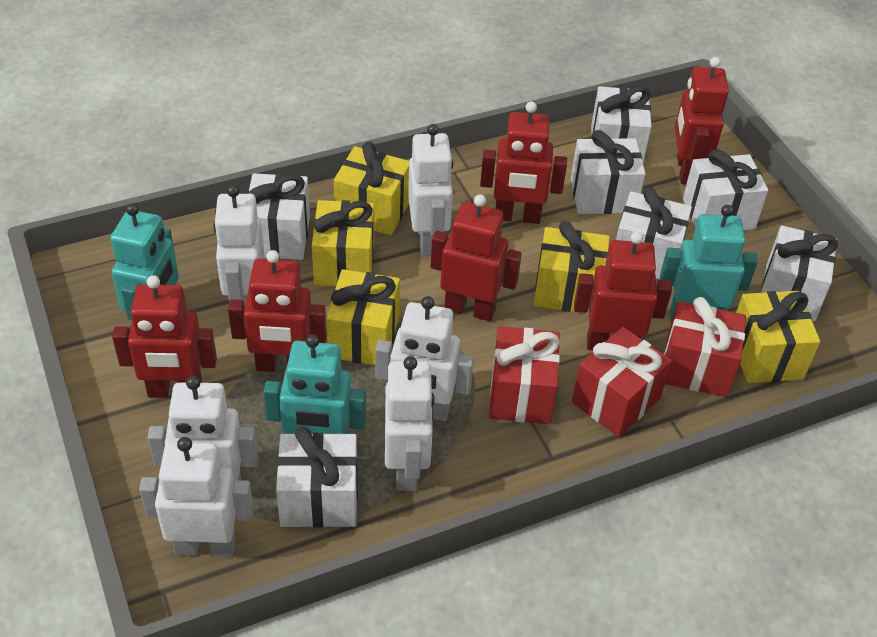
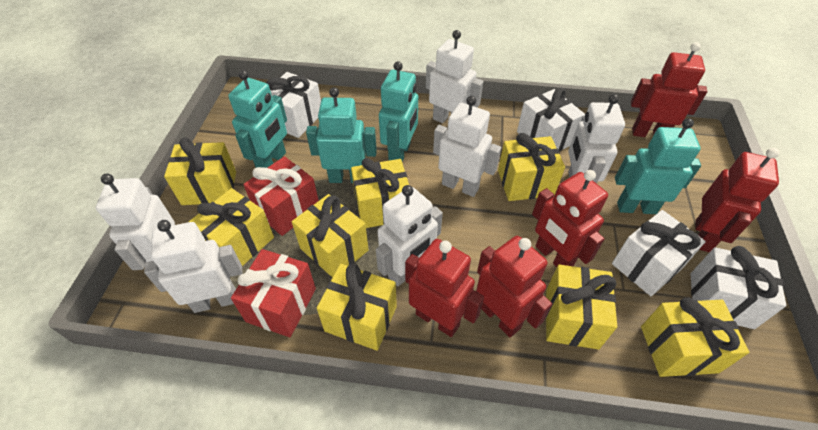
red gift: 3 -> 2
red robot: 6 -> 5
turquoise robot: 3 -> 4
white gift: 7 -> 4
yellow gift: 5 -> 8

